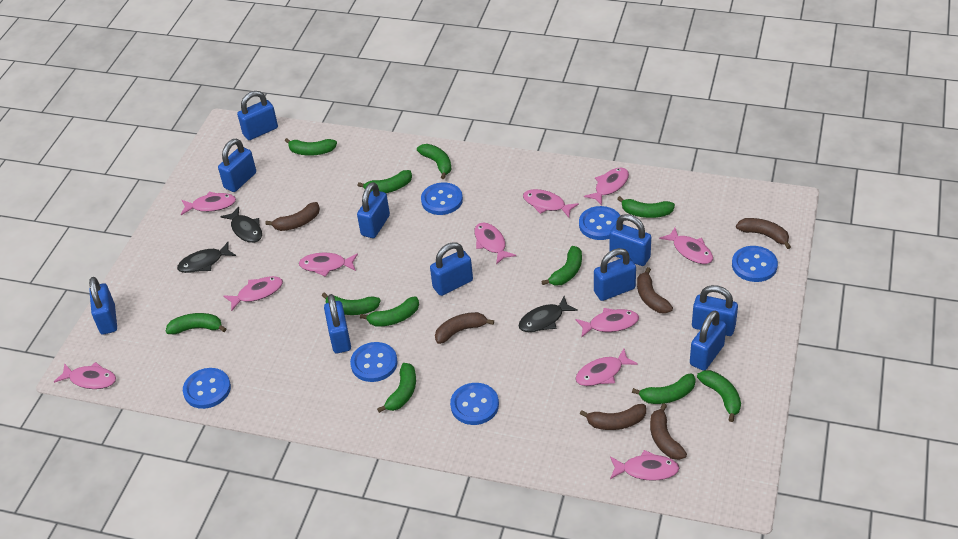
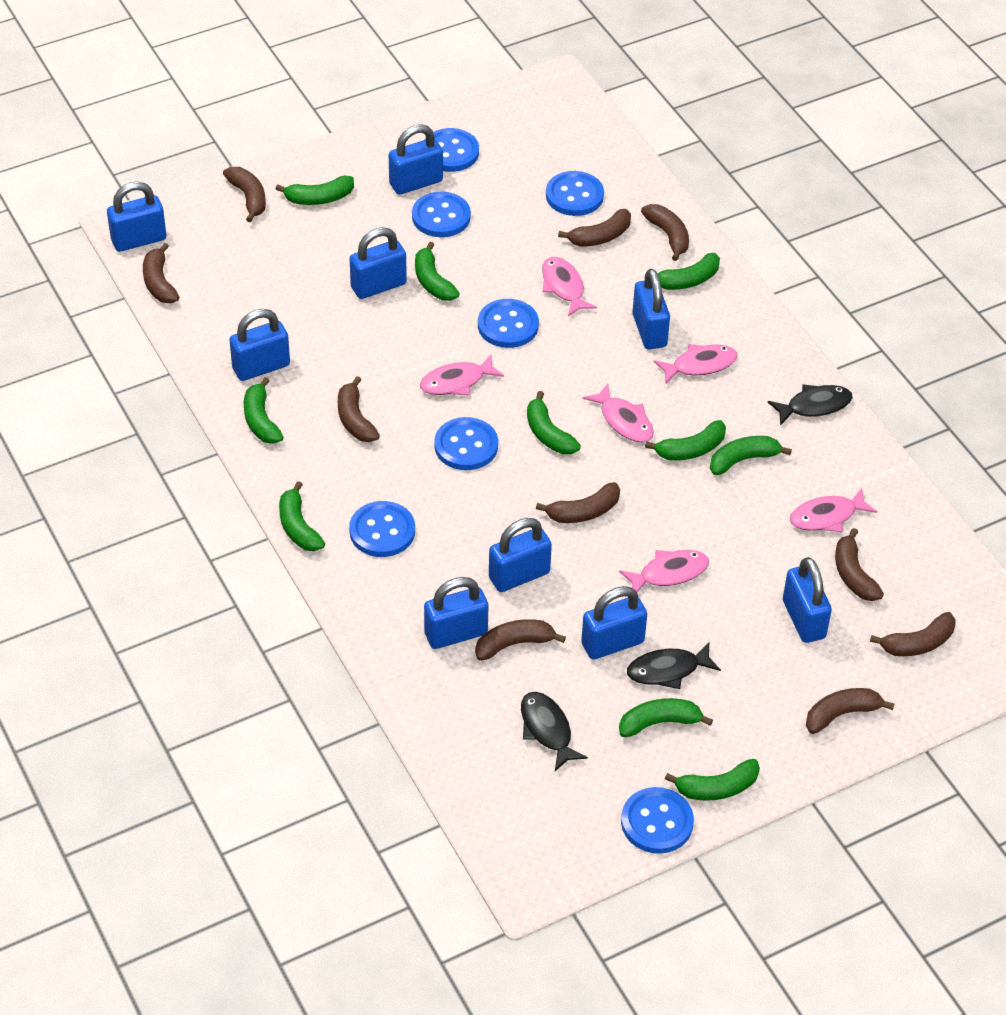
blue button: 6 -> 7
blue padlock: 10 -> 9
brown banana: 6 -> 10
green banana: 11 -> 10
pink fish: 11 -> 6

